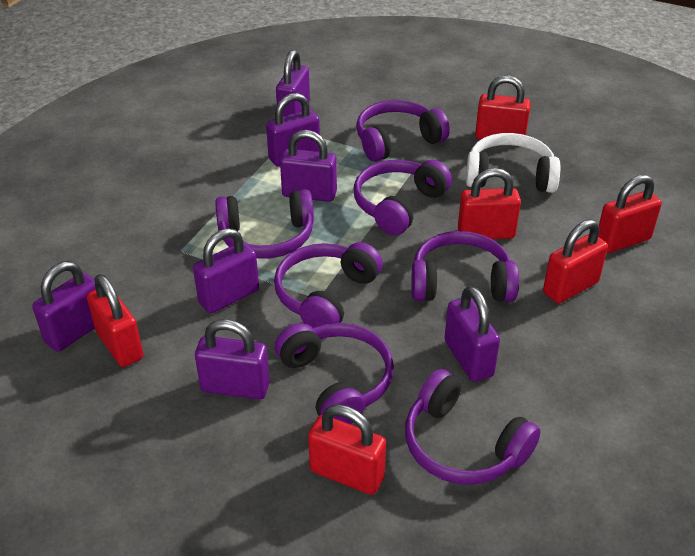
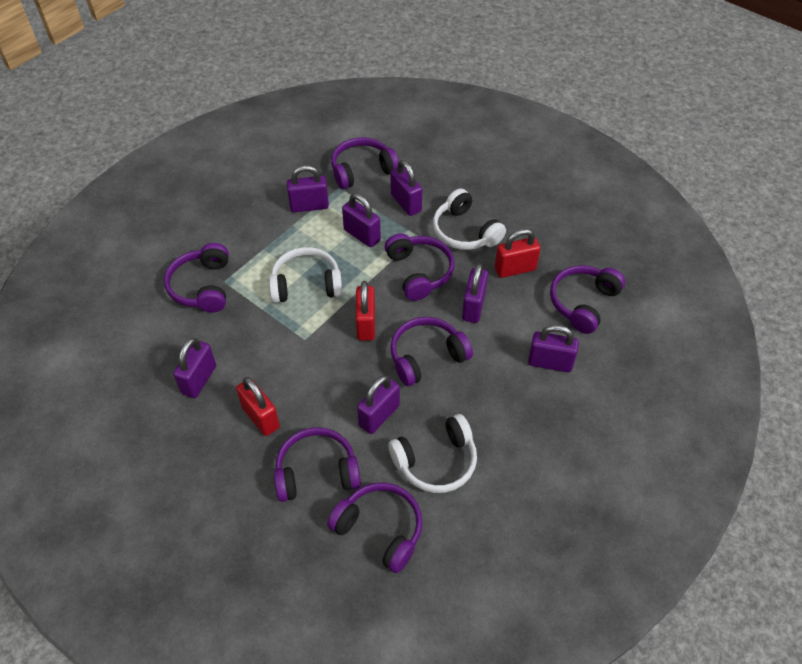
red padlock: 6 -> 3
white headphones: 1 -> 3

